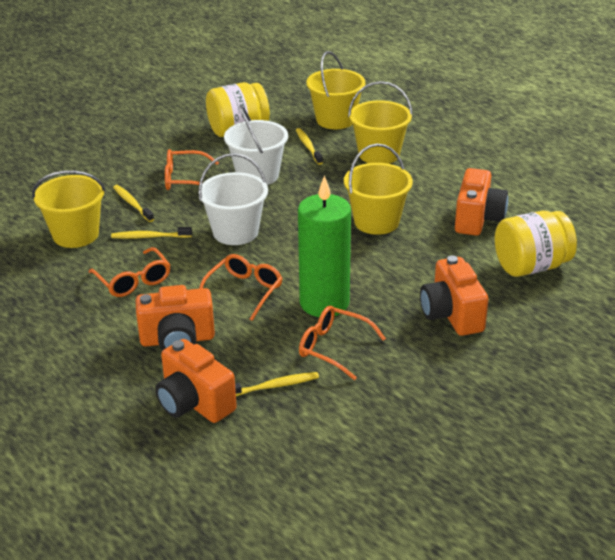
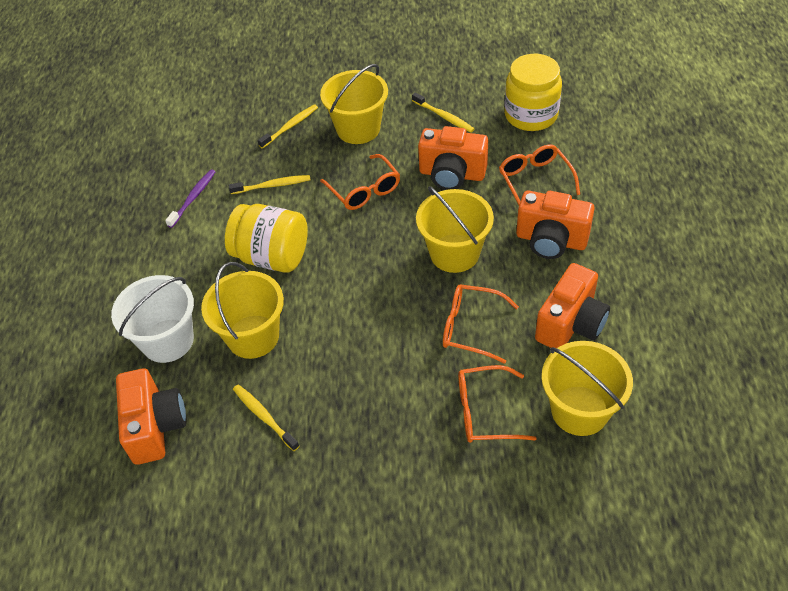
green candle: 1 -> 0
purple toothbrush: 0 -> 1
white bucket: 2 -> 1

